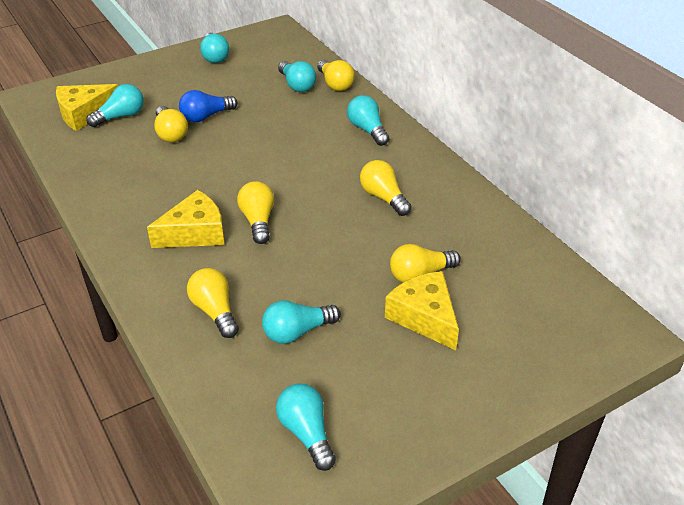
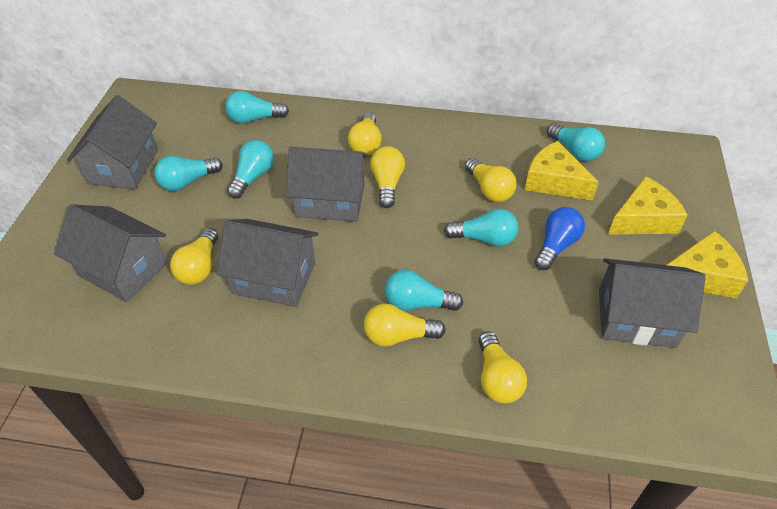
grey house: 0 -> 5

